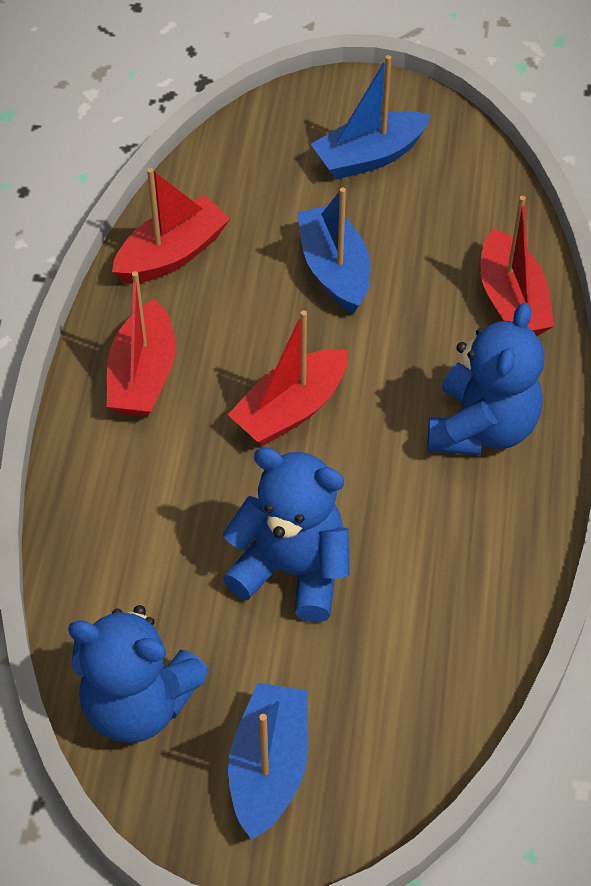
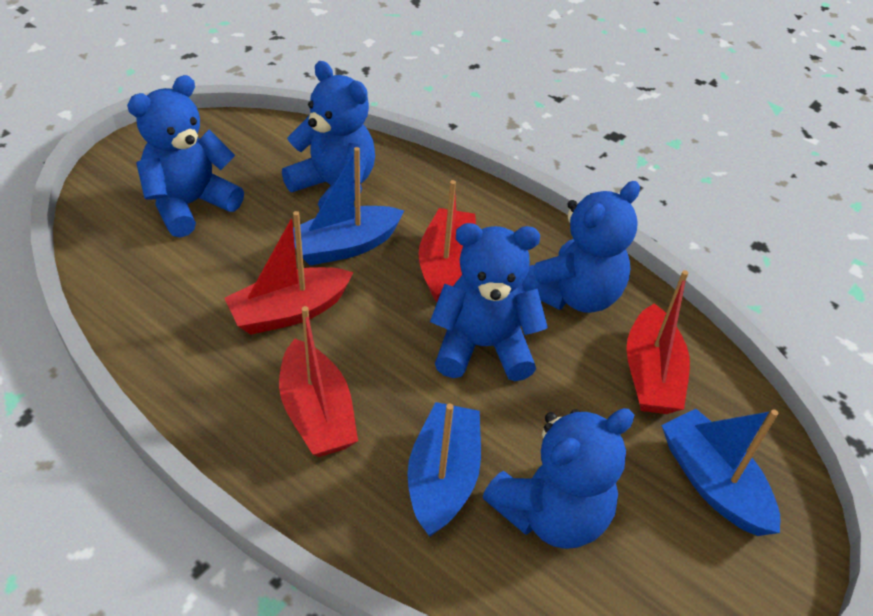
blue teddy bear: 3 -> 5

